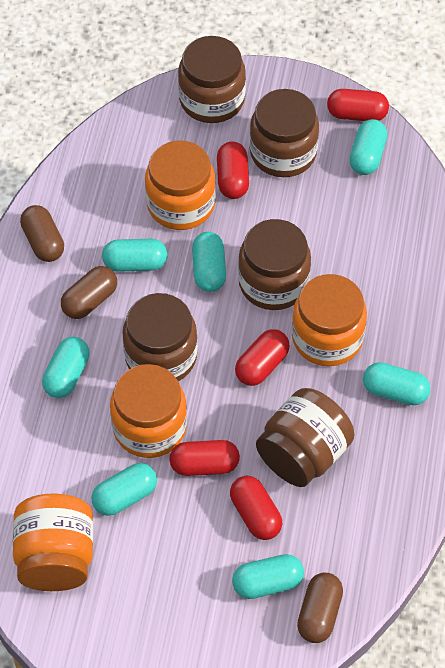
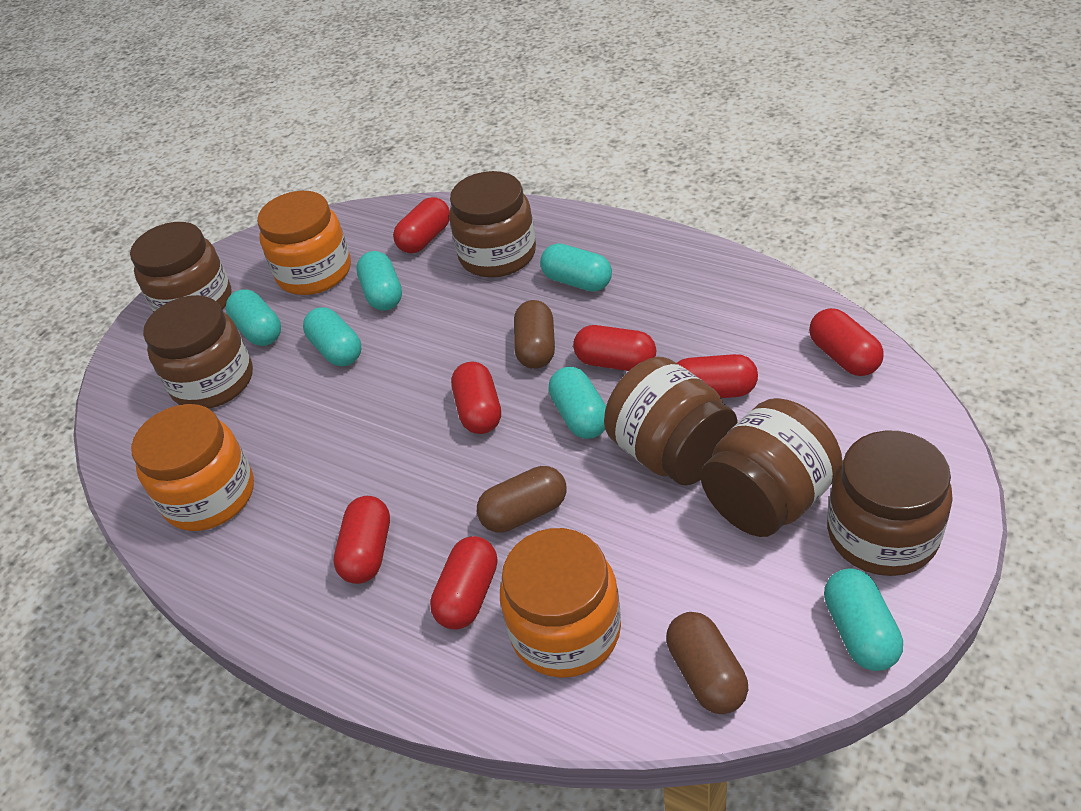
brown jar: 5 -> 6
orange jar: 4 -> 3
red capsule: 5 -> 7
turquoise capsule: 7 -> 6

